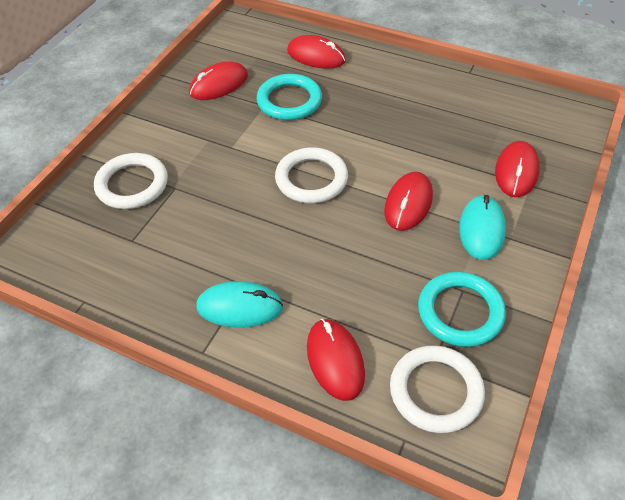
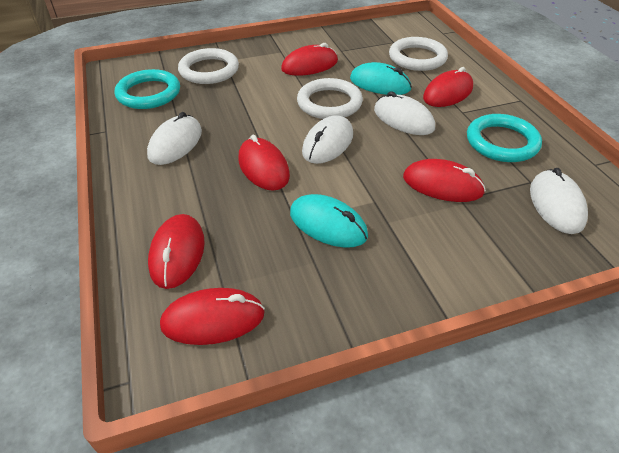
red mouse: 5 -> 6
white mouse: 0 -> 4

